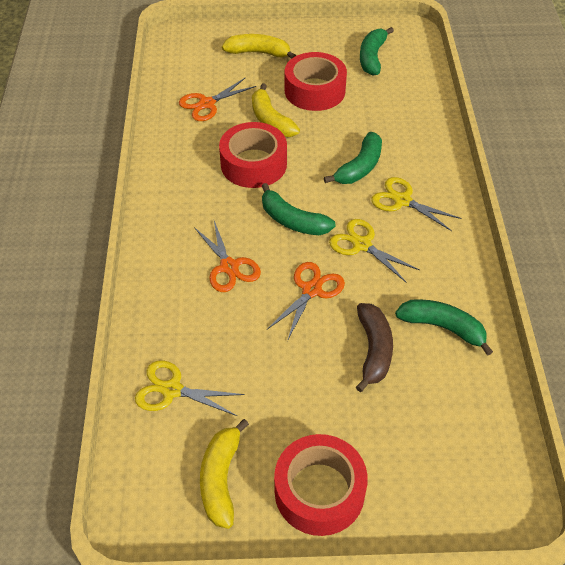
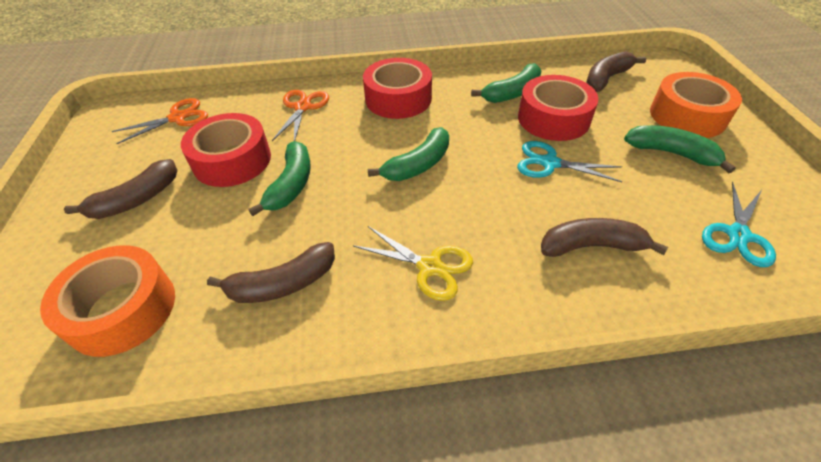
brown banana: 1 -> 4
orange scissors: 3 -> 2
orange tape: 0 -> 2
turquoise scissors: 0 -> 2
yellow banana: 3 -> 0
yellow scissors: 3 -> 1

